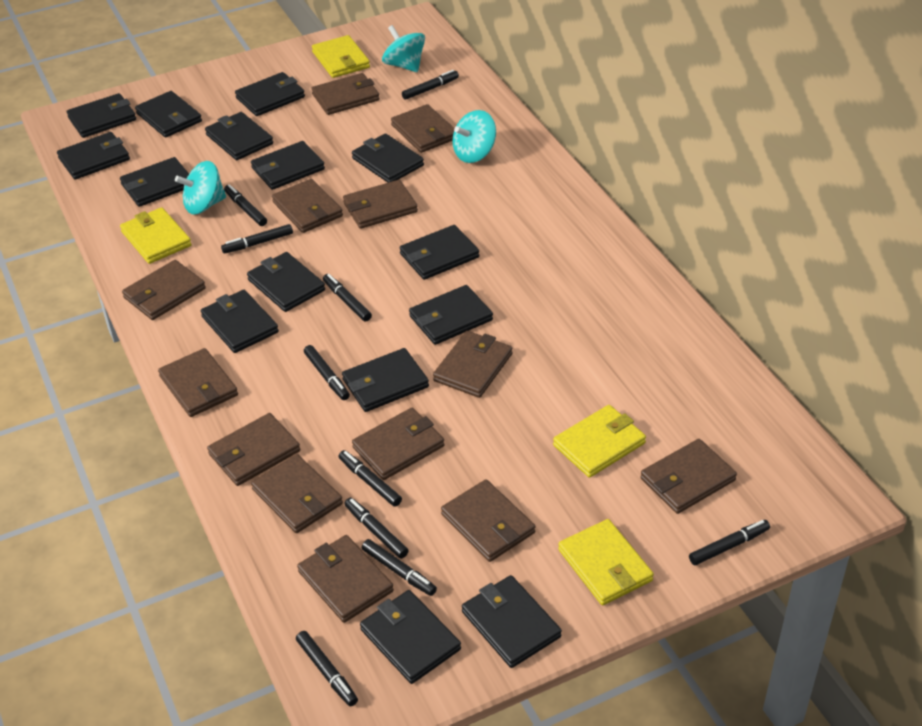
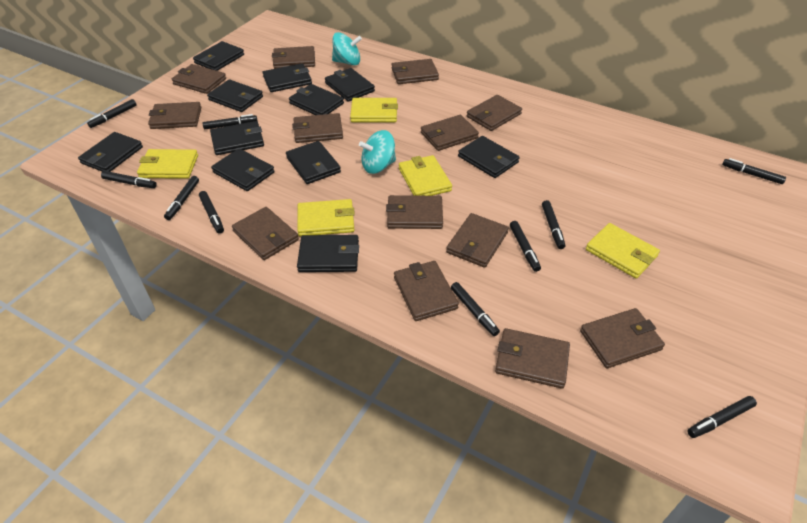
black wallet: 15 -> 11
turquoise spinning top: 3 -> 2
yellow wallet: 4 -> 5

